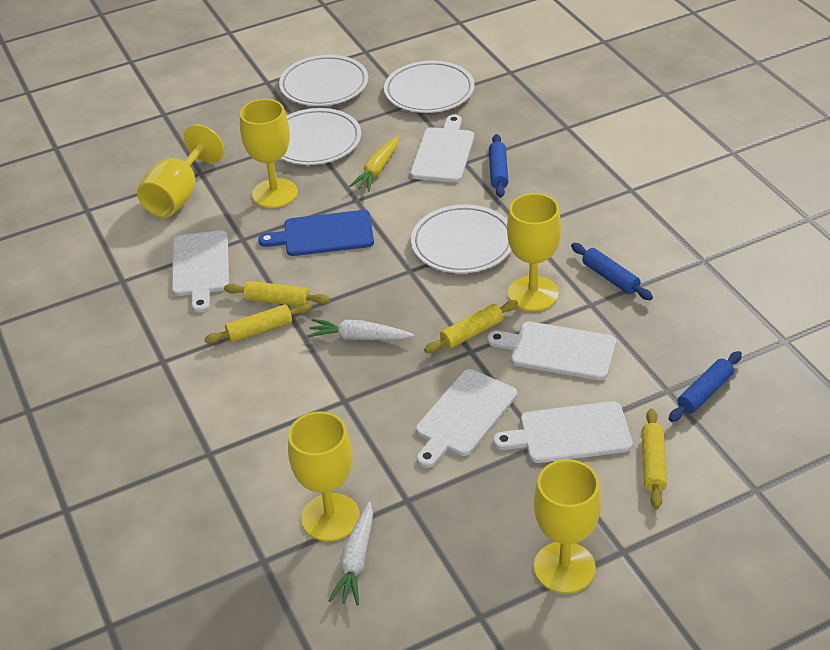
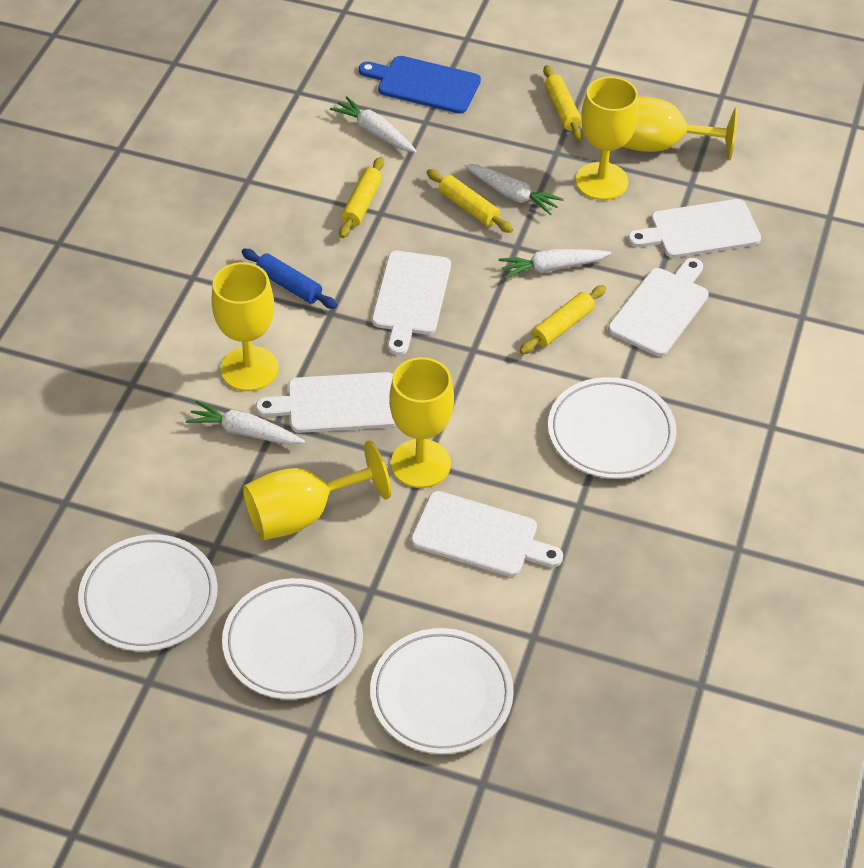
blue rolling pin: 3 -> 1
white carrot: 2 -> 4
yellow carrot: 1 -> 0

